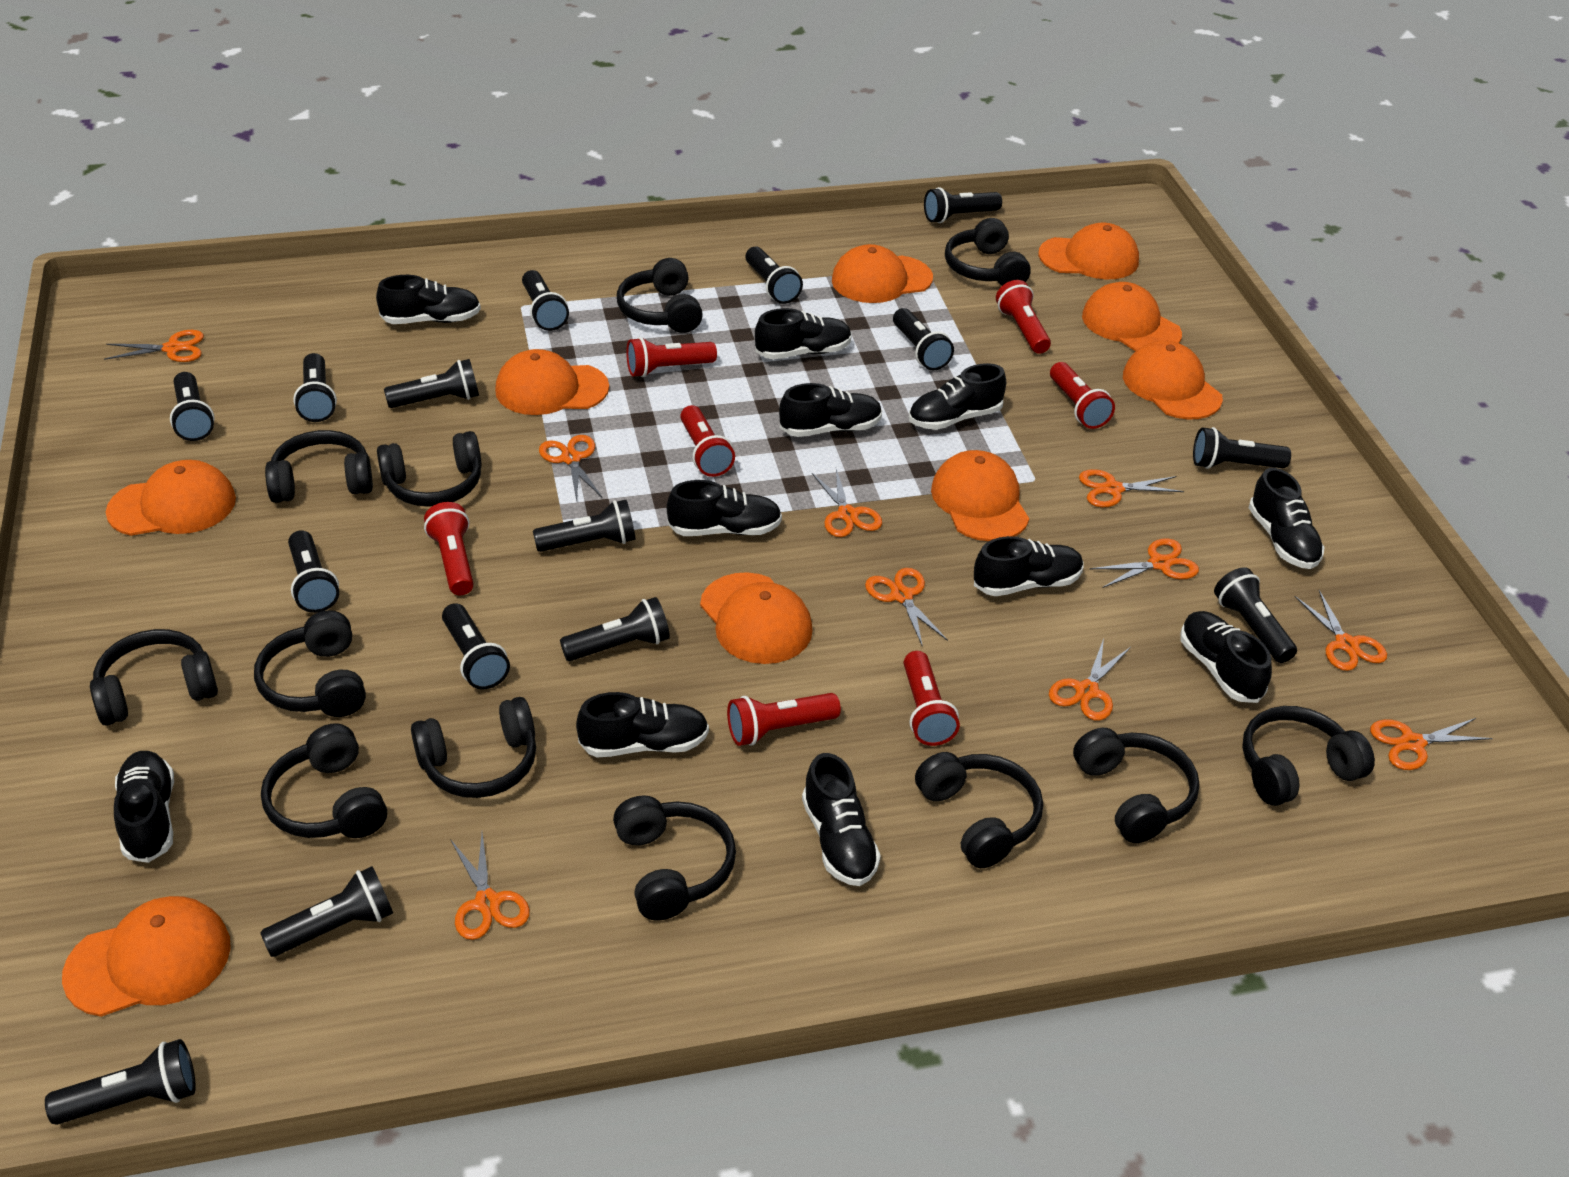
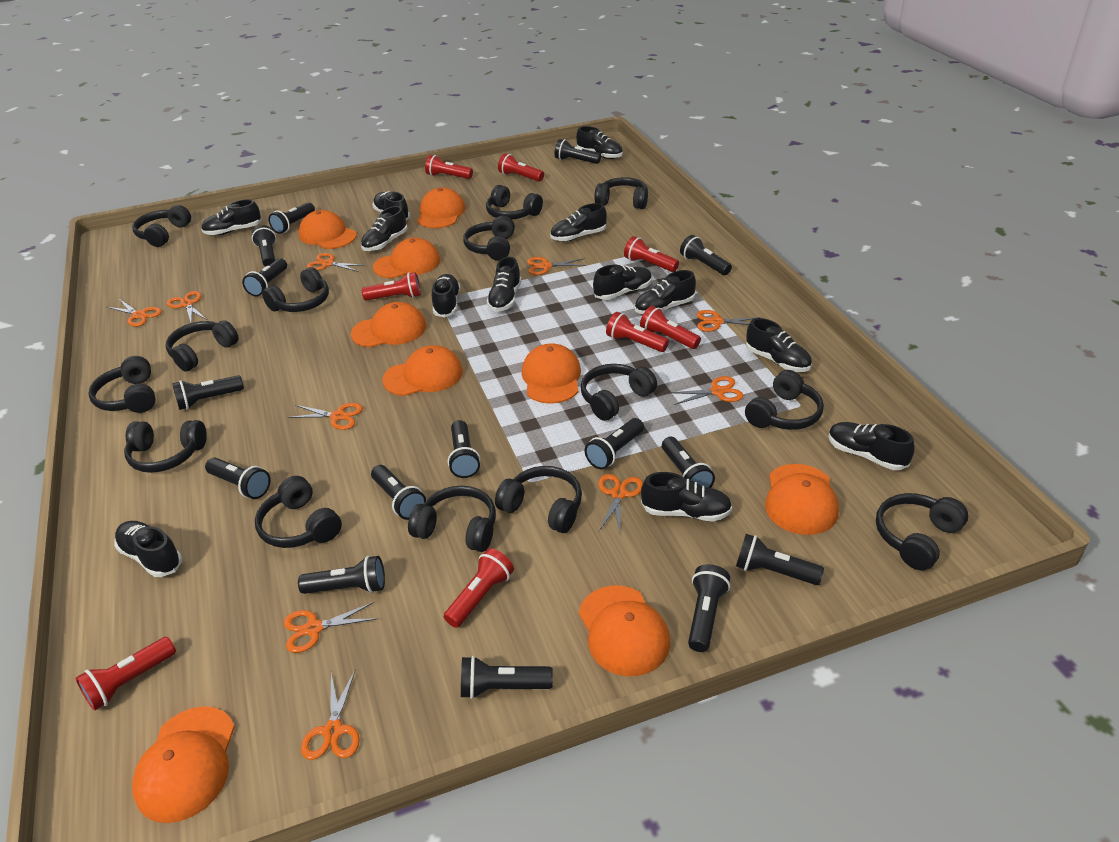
black headphones: 12 -> 14
black shoe: 11 -> 13
red flashlight: 7 -> 8

